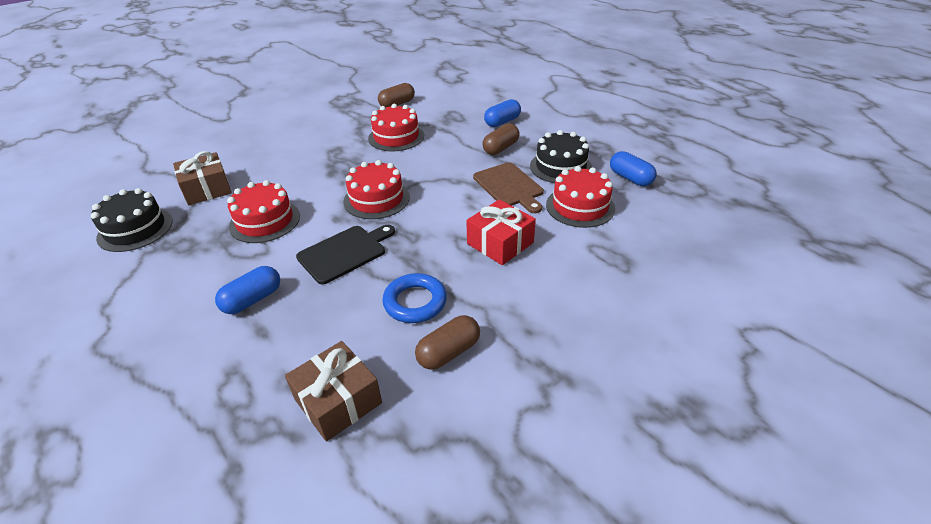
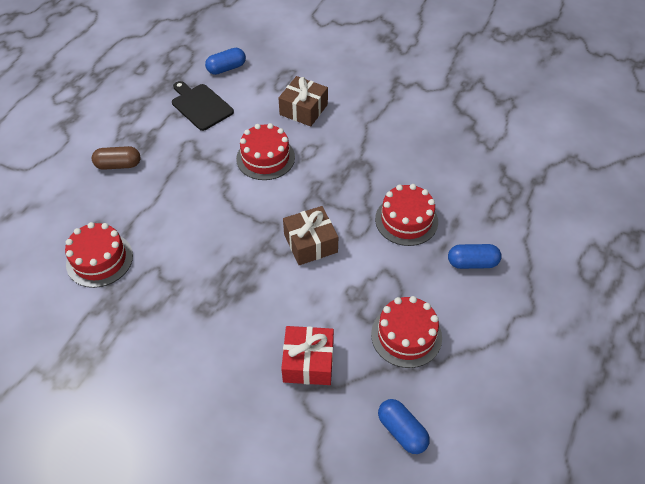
black cake: 2 -> 0
blue ring: 1 -> 0
brown capsule: 3 -> 1
brown cutting board: 1 -> 0

